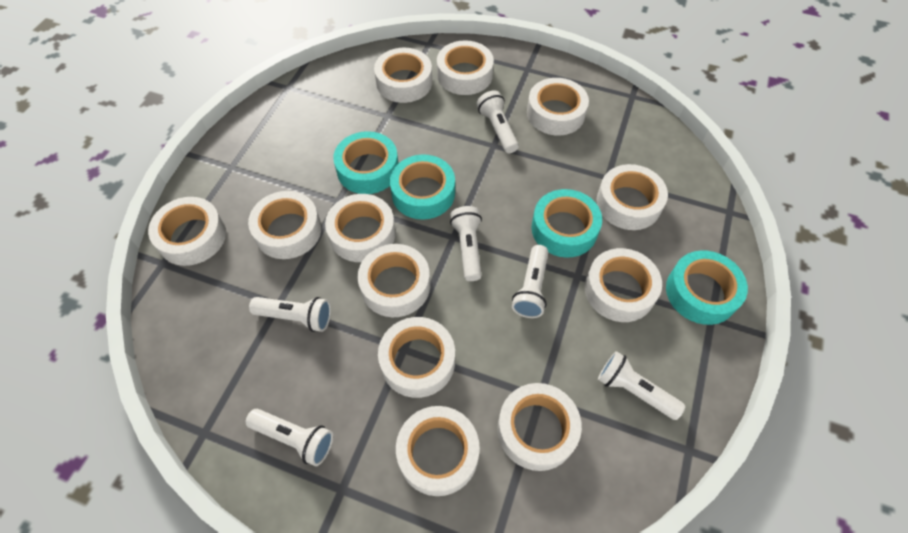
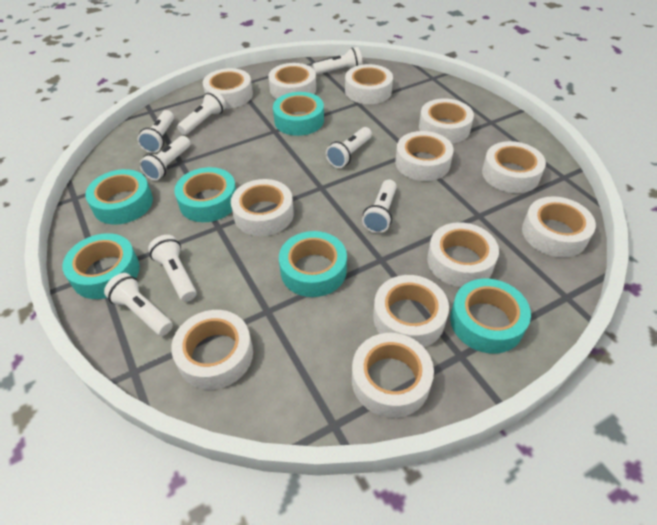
turquoise tape: 4 -> 6
white flashlight: 6 -> 8

